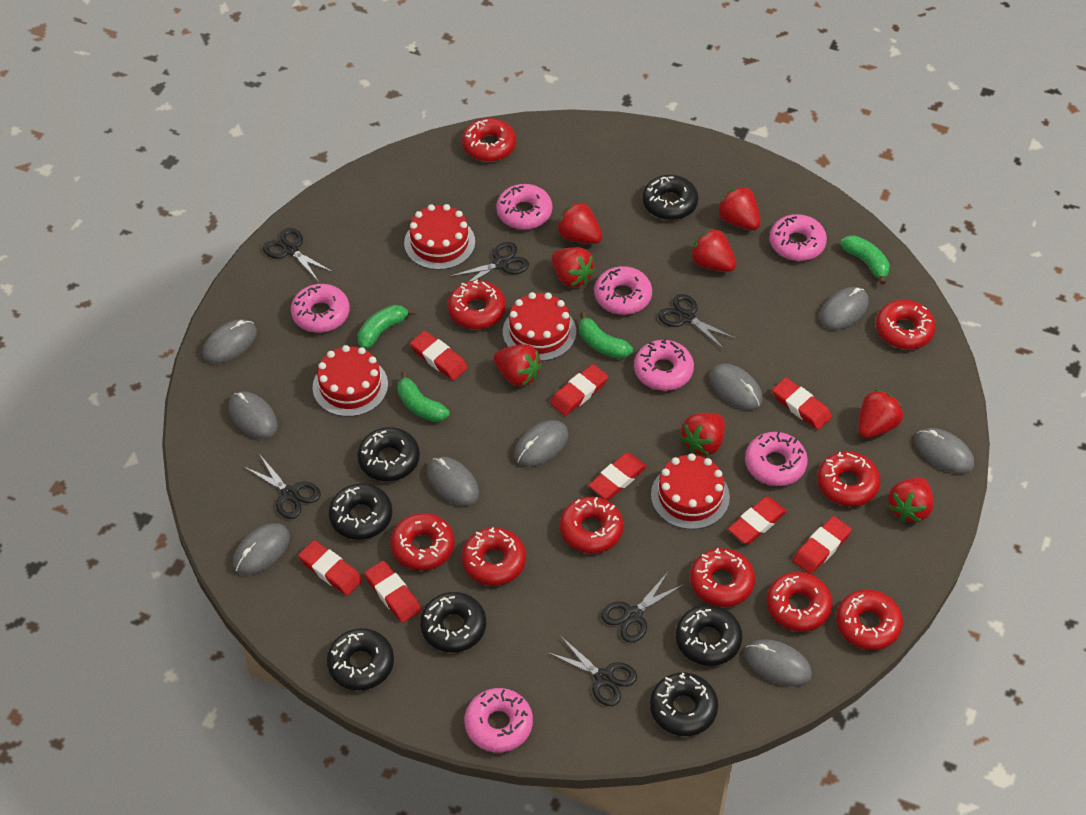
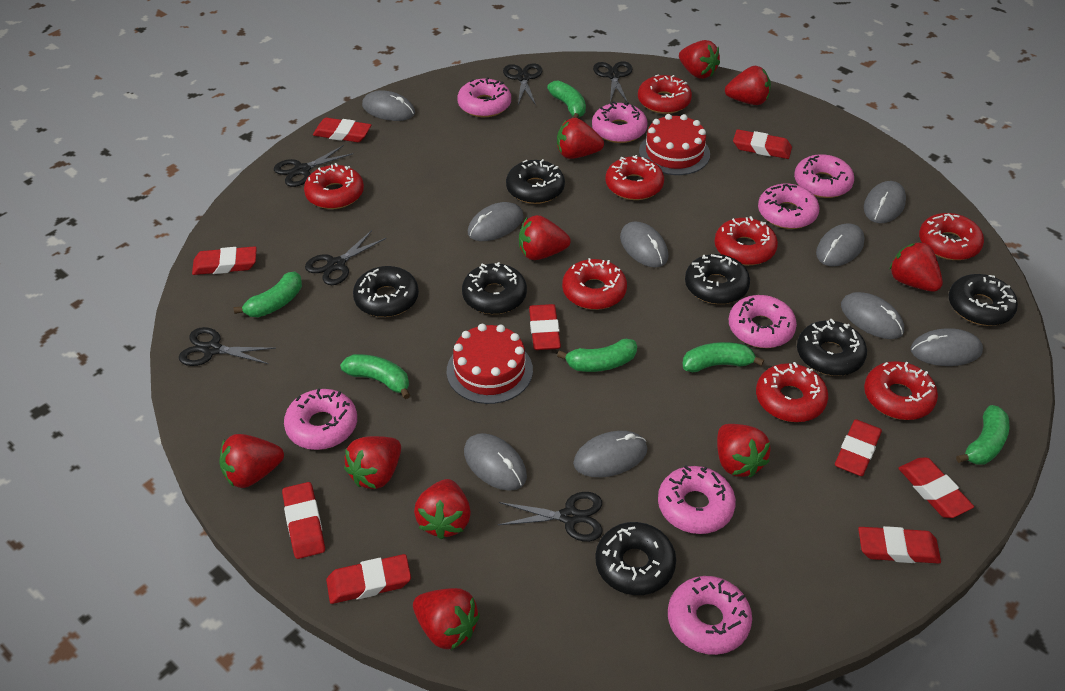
green banana: 4 -> 6
pink donut: 7 -> 8
red cake: 4 -> 2
red donut: 10 -> 8
red eraser: 8 -> 9
red strawberry: 8 -> 10

